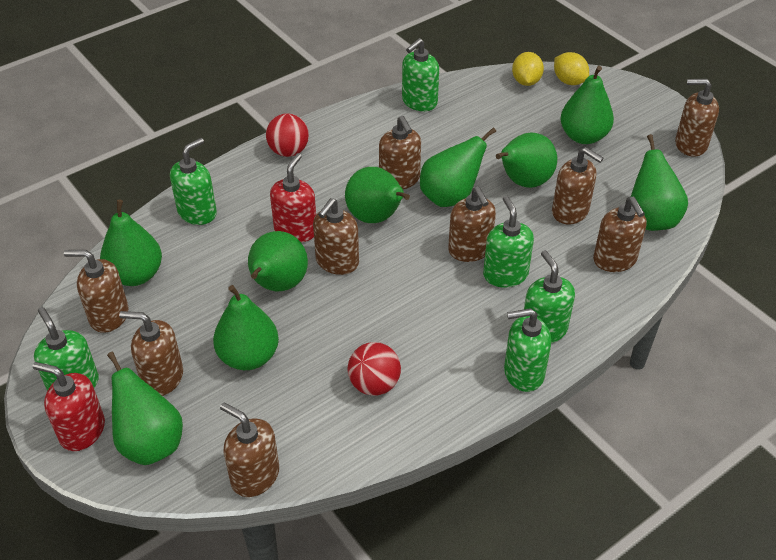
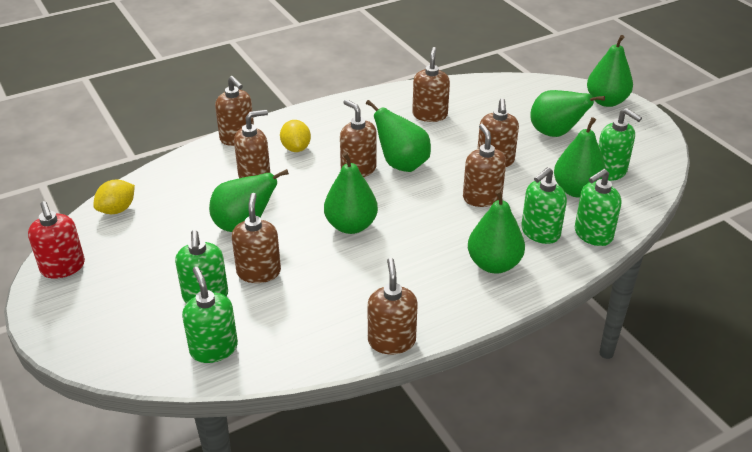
brown soap dispenser: 9 -> 8
green pear: 9 -> 7
green soap dispenser: 6 -> 5
red ball: 2 -> 0
red soap dispenser: 2 -> 1

